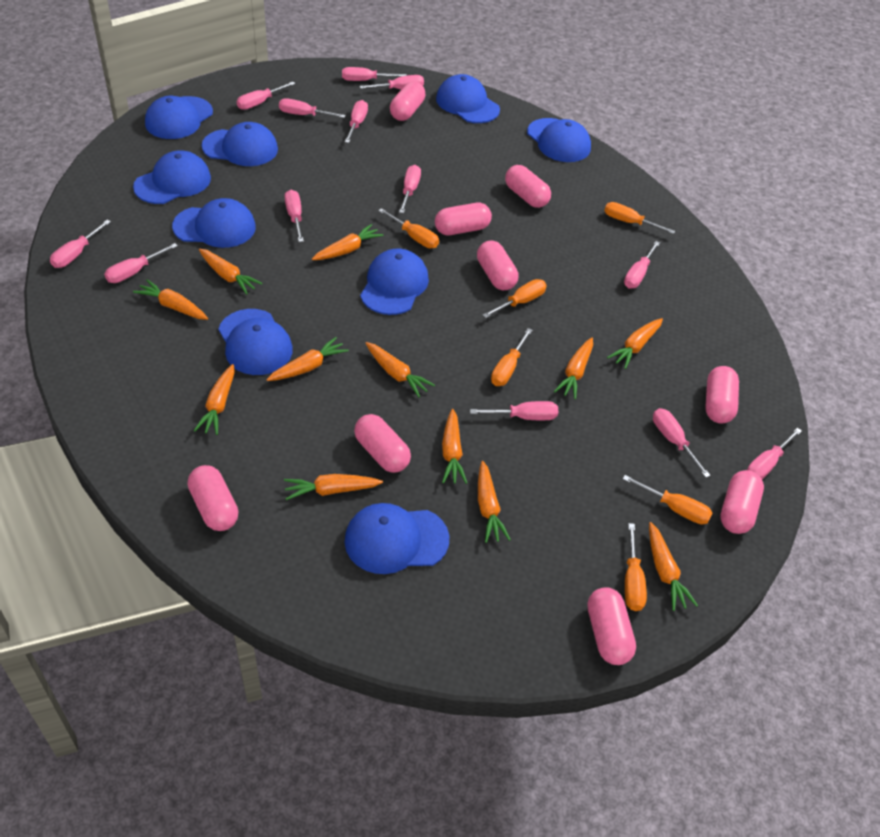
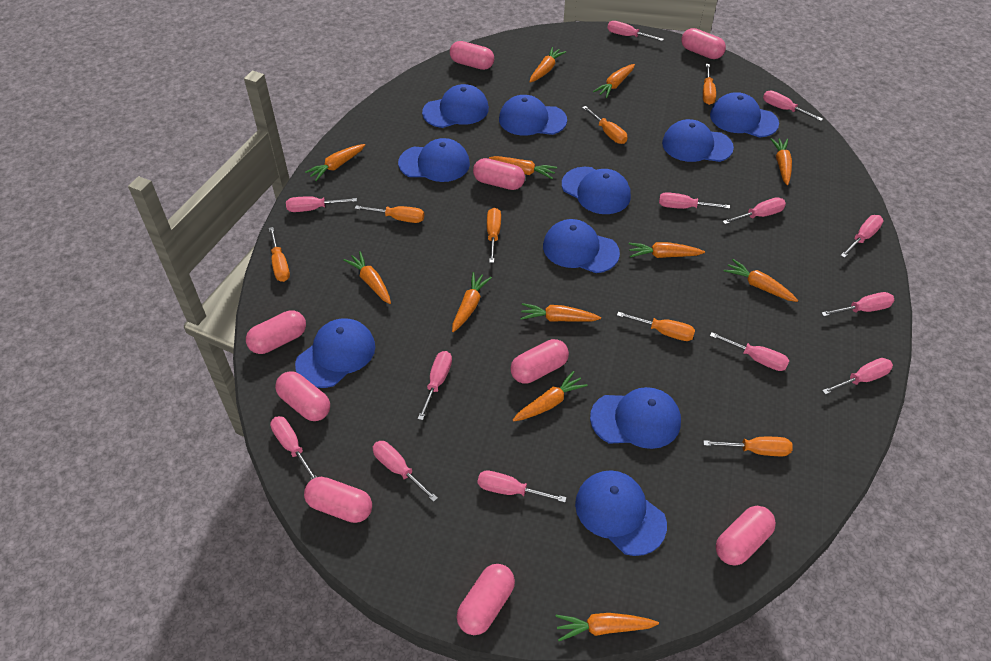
blue cap: 9 -> 10
orange screwdriver: 6 -> 7

